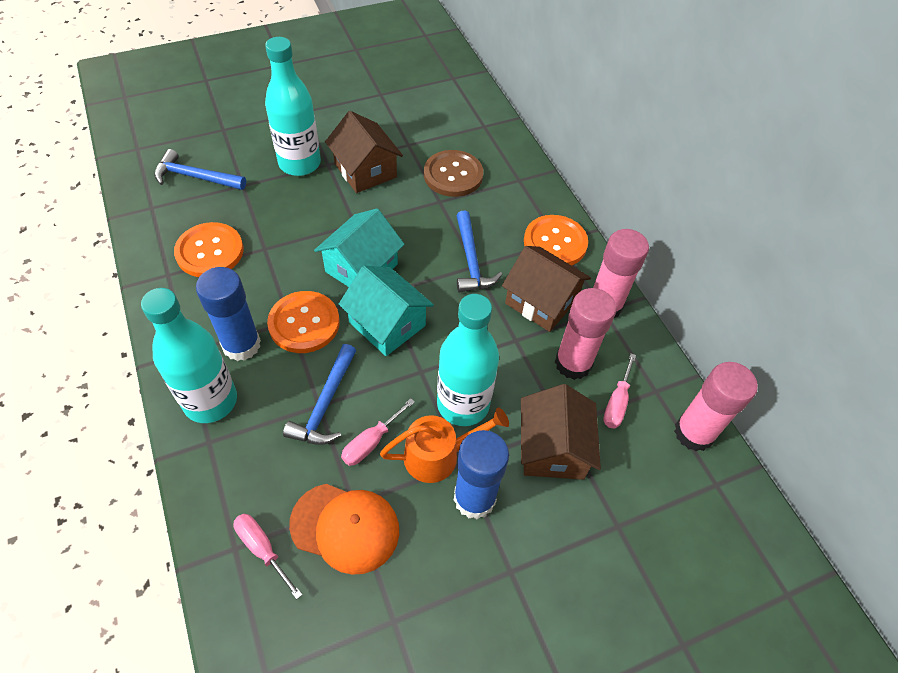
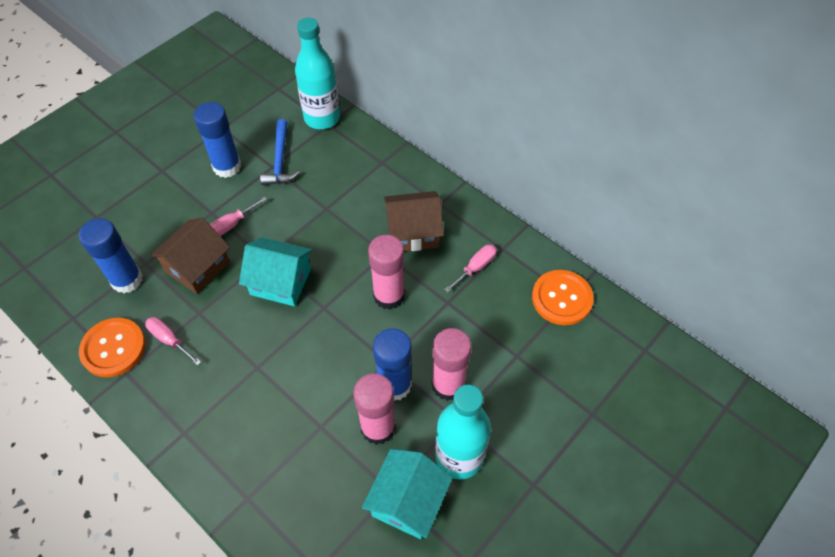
blue glue stick: 2 -> 3
blue hammer: 3 -> 1
brown button: 1 -> 0
brown house: 3 -> 2
orange button: 3 -> 2
orange cap: 1 -> 0
orange watering can: 1 -> 0
turquoise bottle: 3 -> 2

